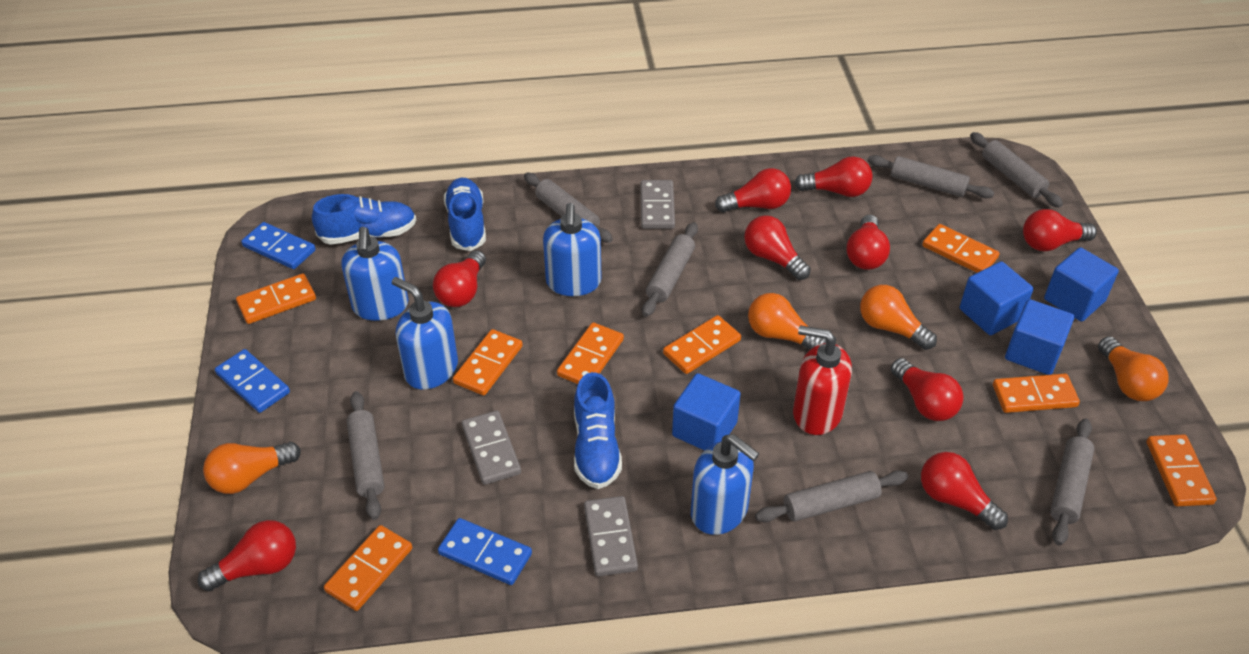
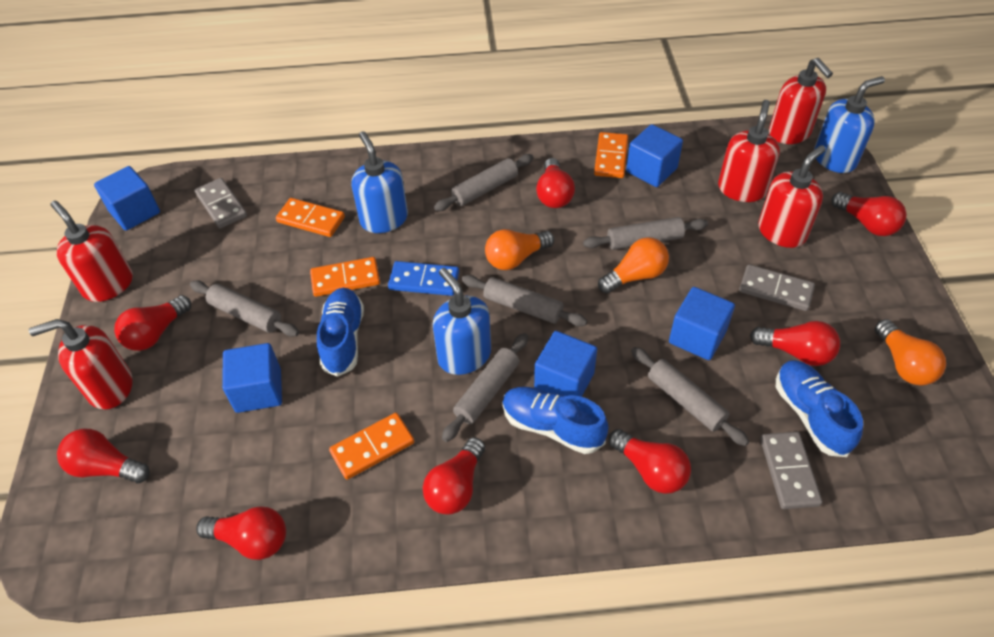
blue cube: 4 -> 5
blue domino: 3 -> 1
blue soap dispenser: 4 -> 3
grey rolling pin: 7 -> 6
orange domino: 8 -> 4
orange light bulb: 4 -> 3
red light bulb: 9 -> 8
red soap dispenser: 1 -> 5

